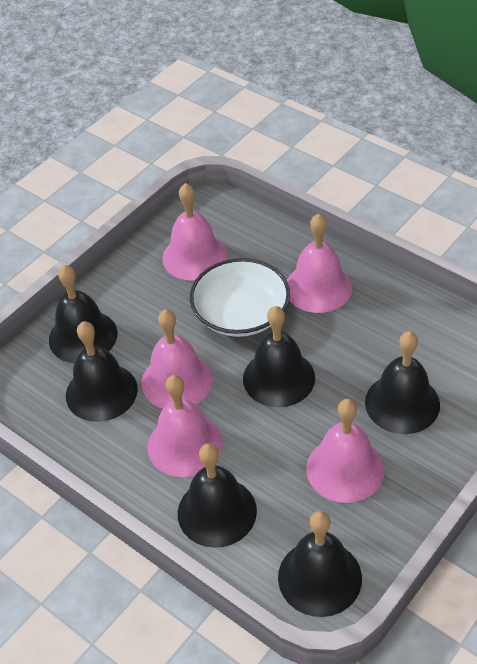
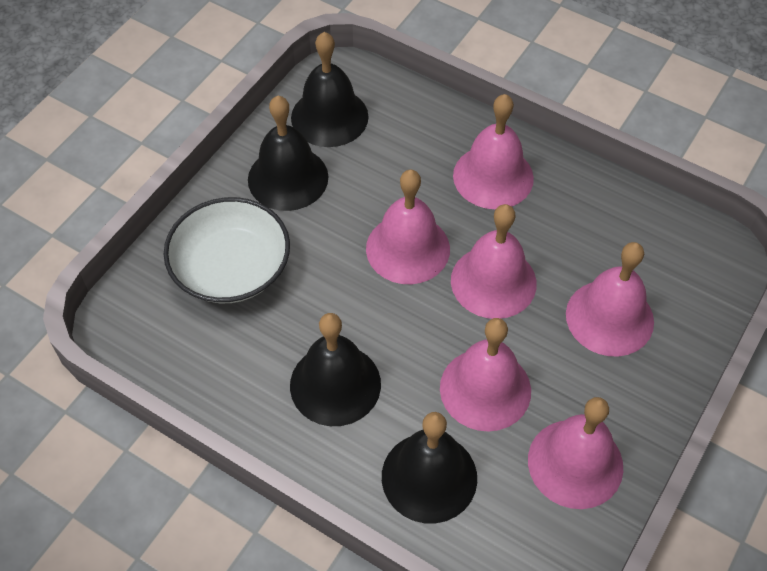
black bell: 6 -> 4
pink bell: 5 -> 6

